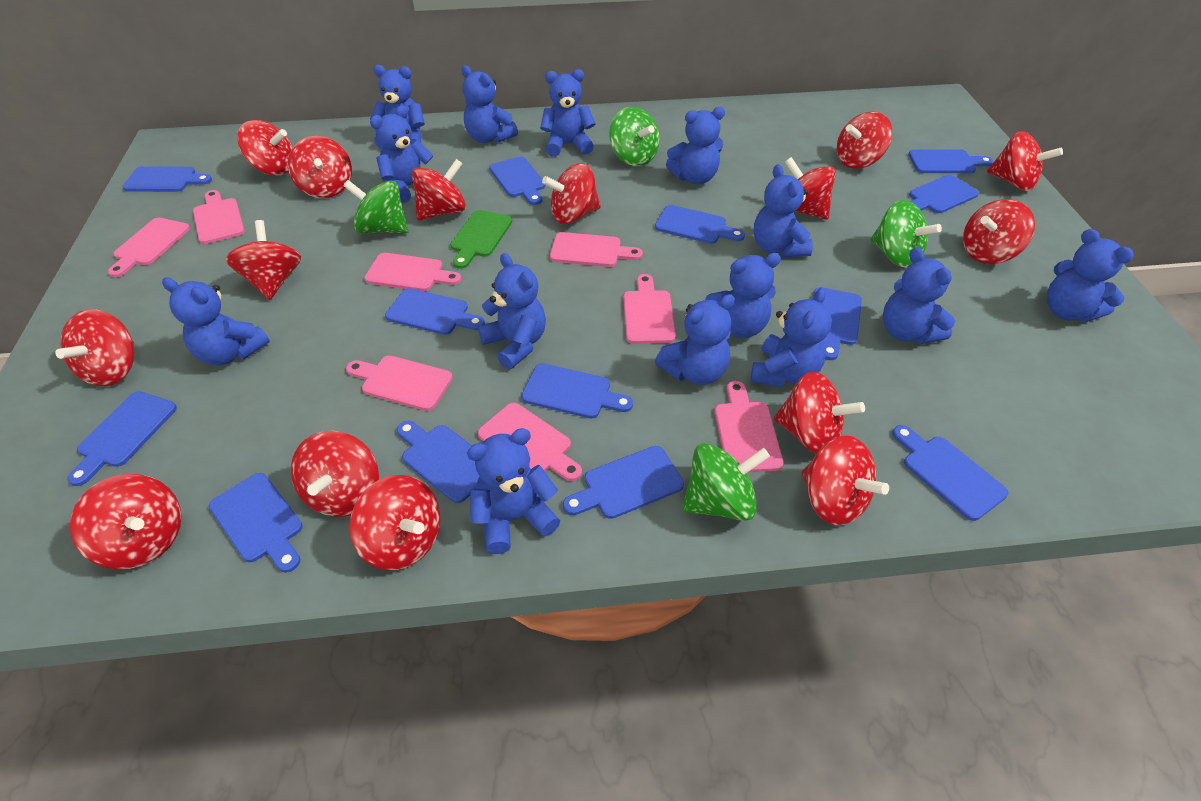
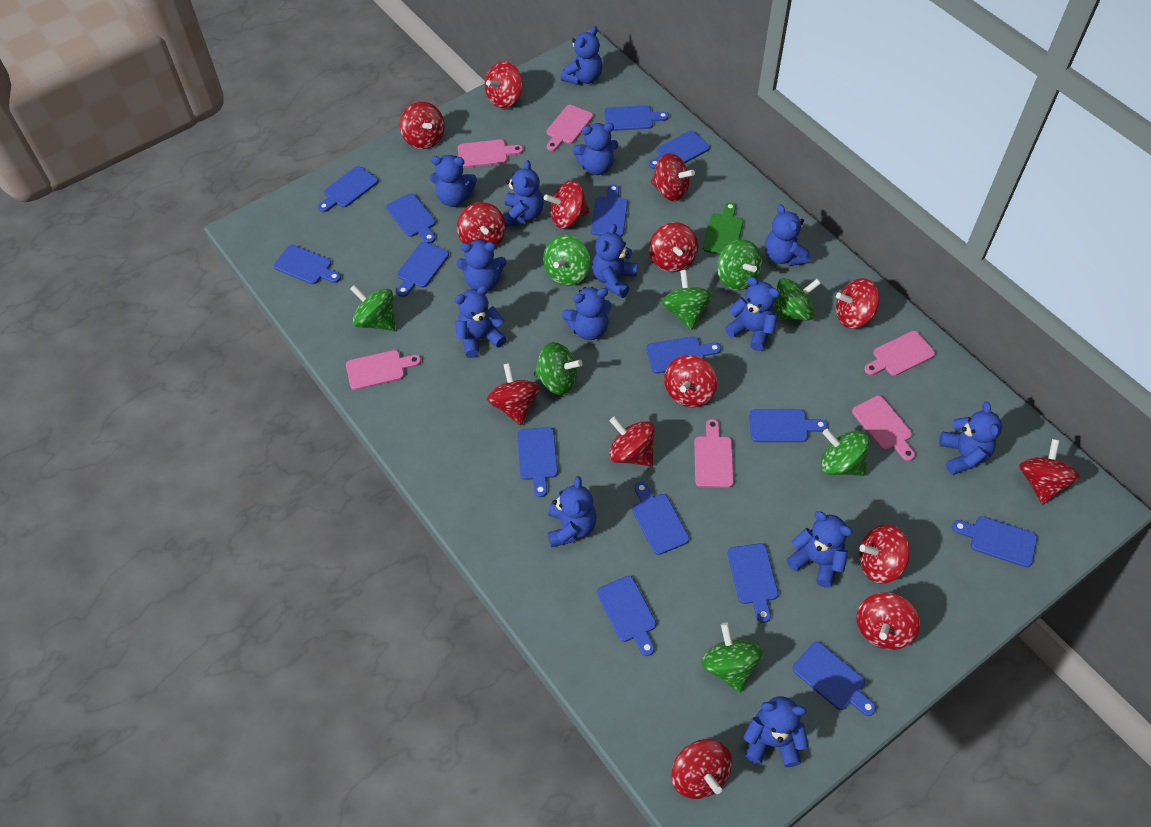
blue cutting board: 13 -> 15
green spinning top: 4 -> 8
pink cutting board: 8 -> 6
red spinning top: 15 -> 14

